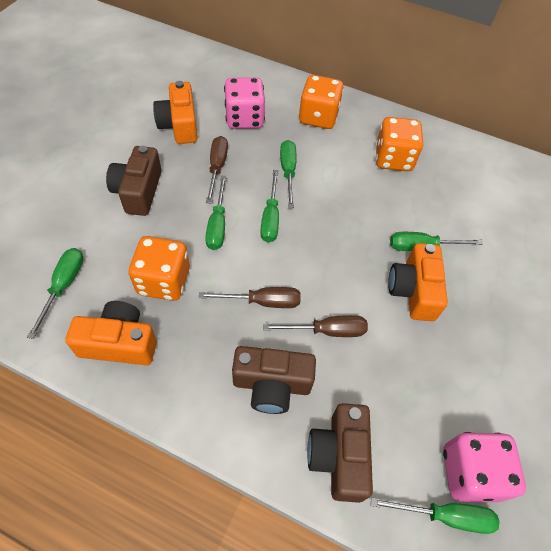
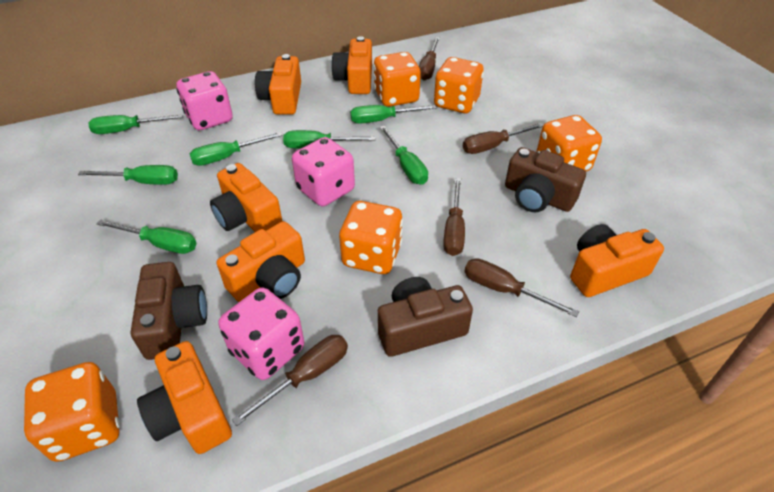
brown screwdriver: 3 -> 5
green screwdriver: 6 -> 7
orange camera: 3 -> 6
orange dice: 3 -> 5
pink dice: 2 -> 3

